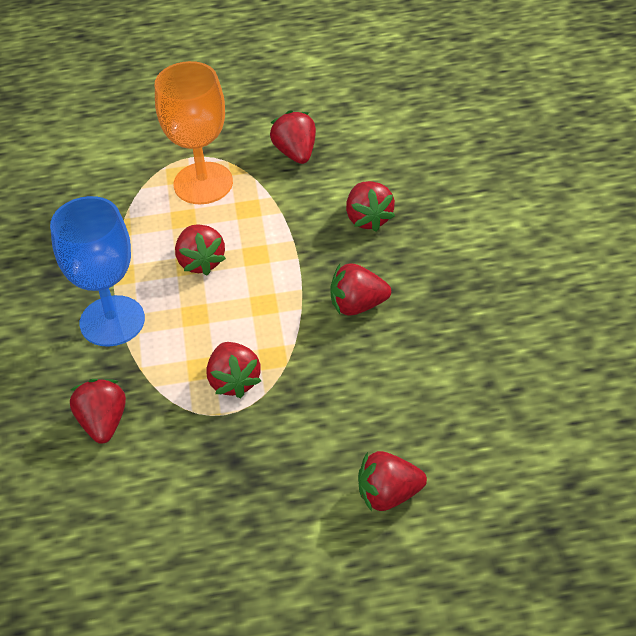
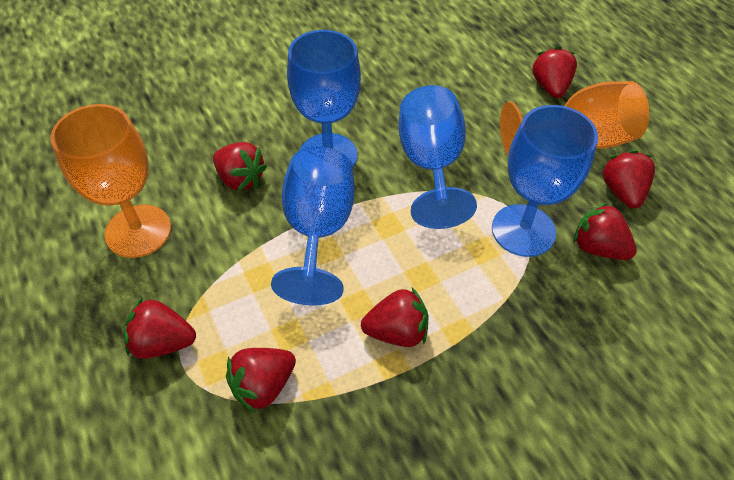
blue goblet: 1 -> 4
orange goblet: 1 -> 2

